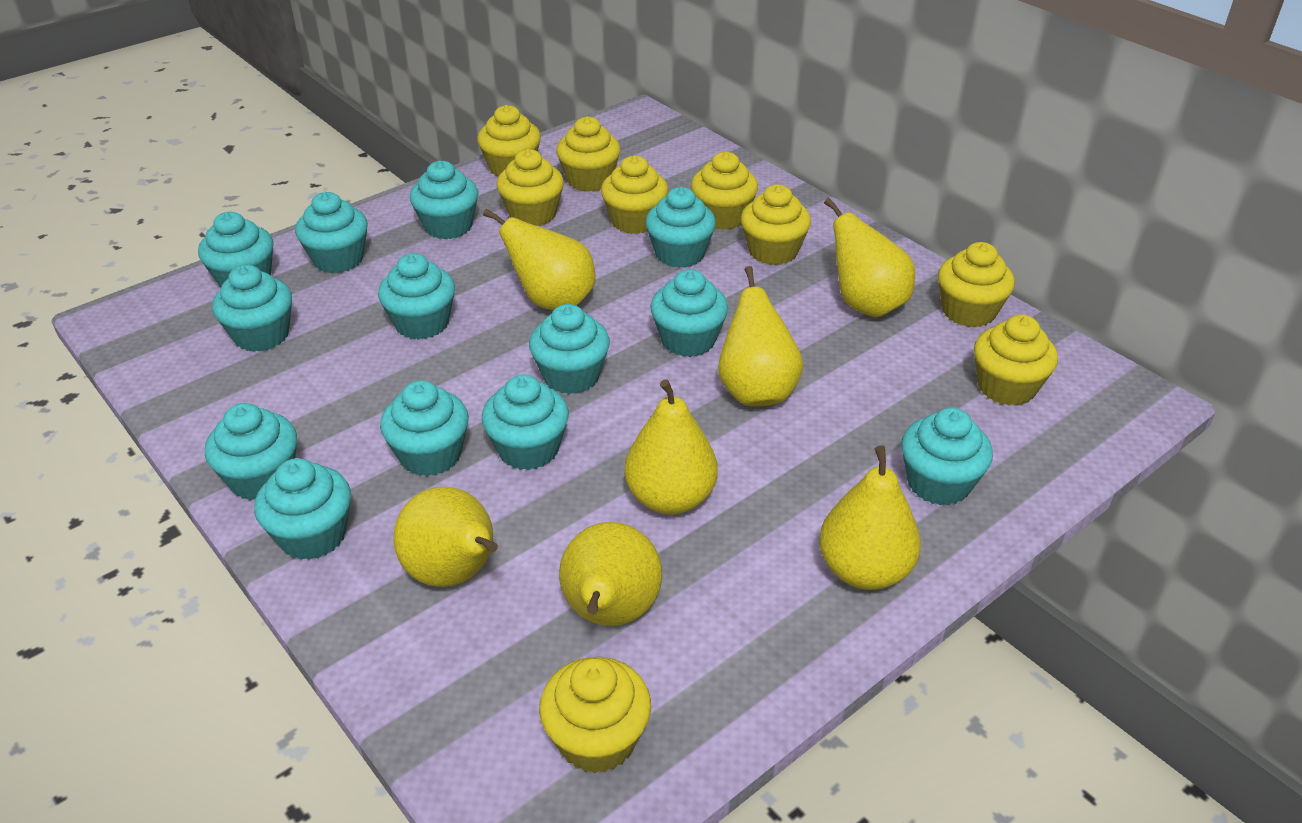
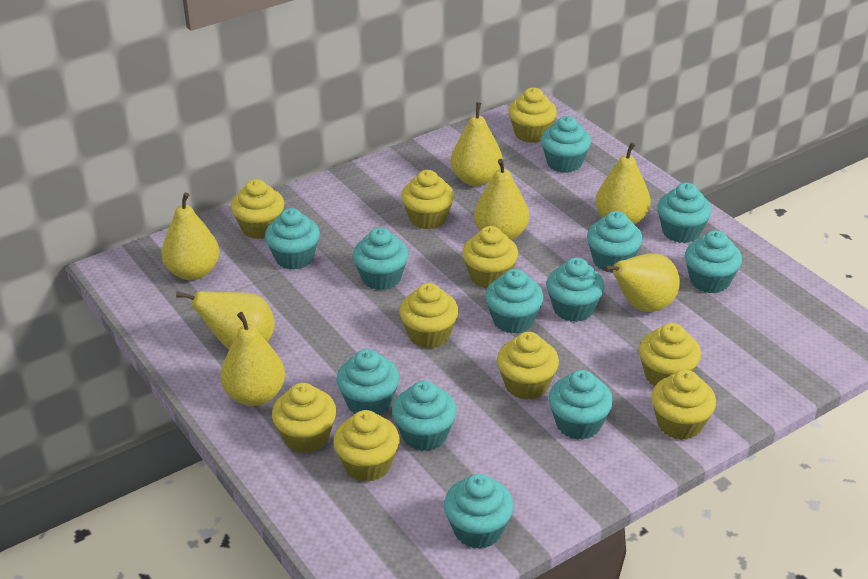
turquoise cupcake: 13 -> 12
yellow cupcake: 9 -> 10

